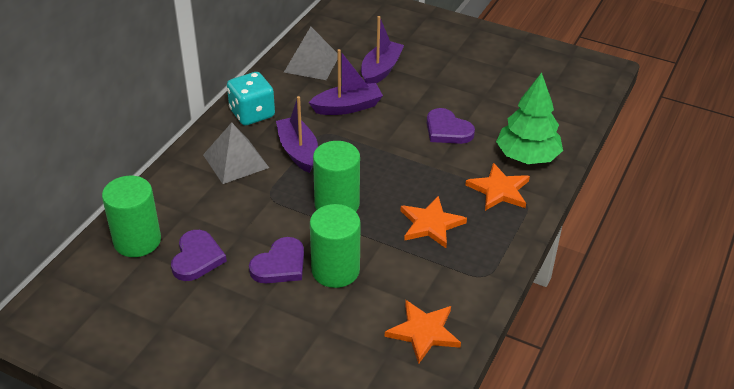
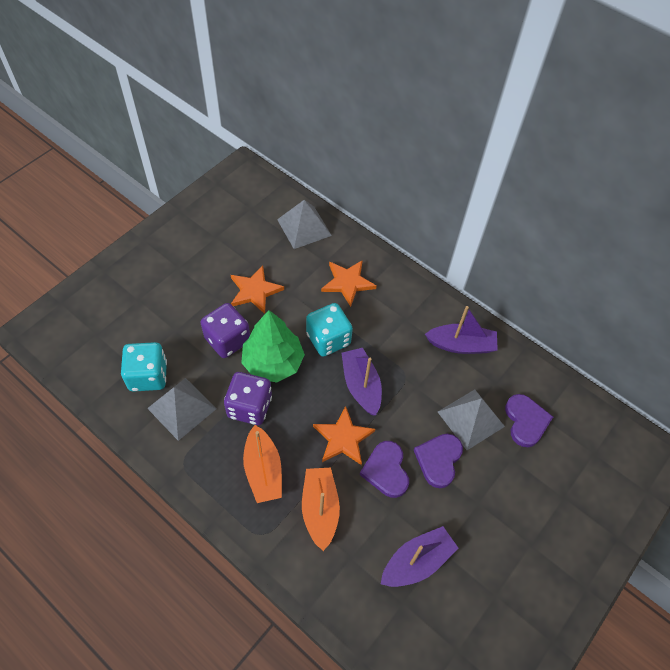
green cylinder: 3 -> 0
grey pyramid: 2 -> 3
orange boat: 0 -> 2
purple dice: 0 -> 2
turquoise dice: 1 -> 2

